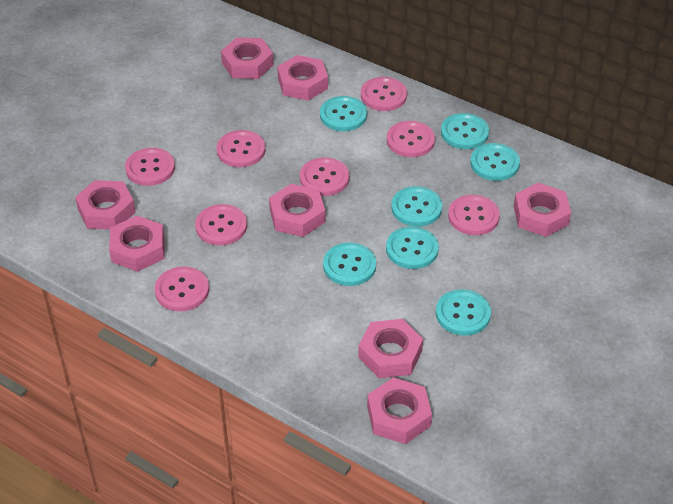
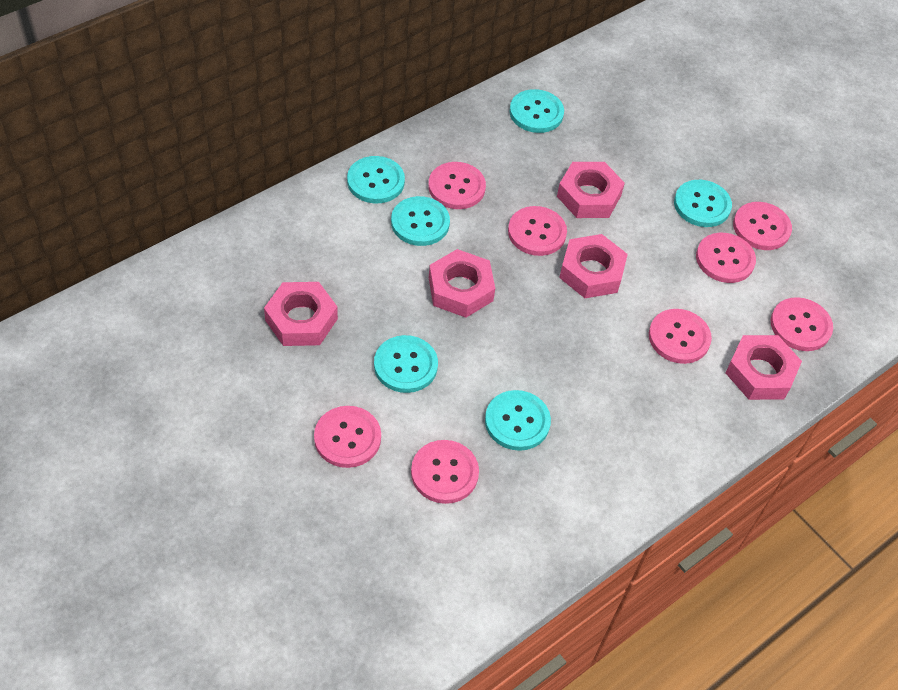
pink nut: 8 -> 5
turquoise button: 7 -> 6

